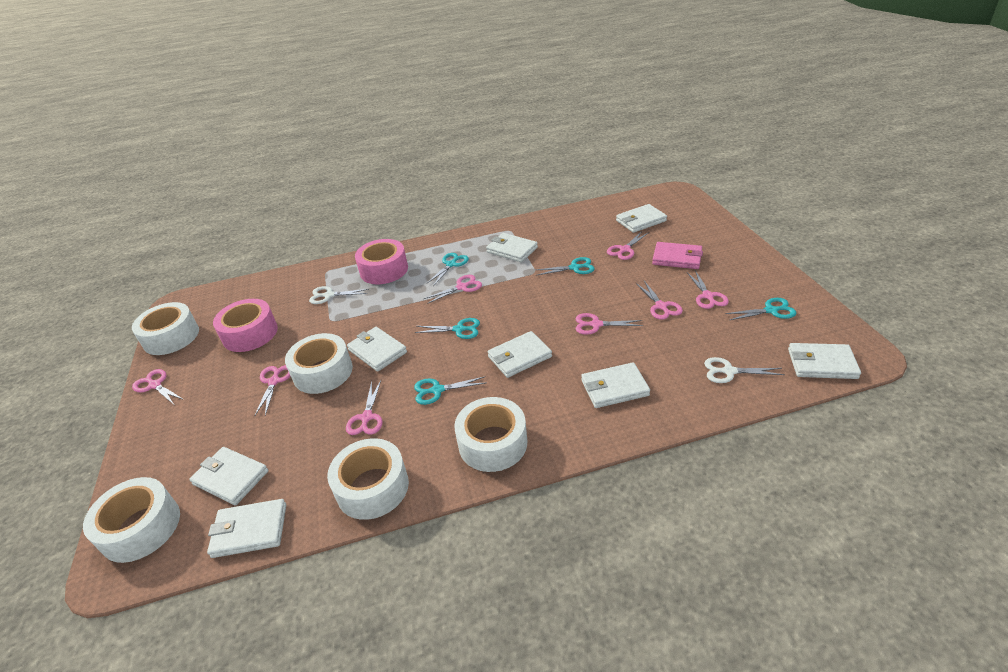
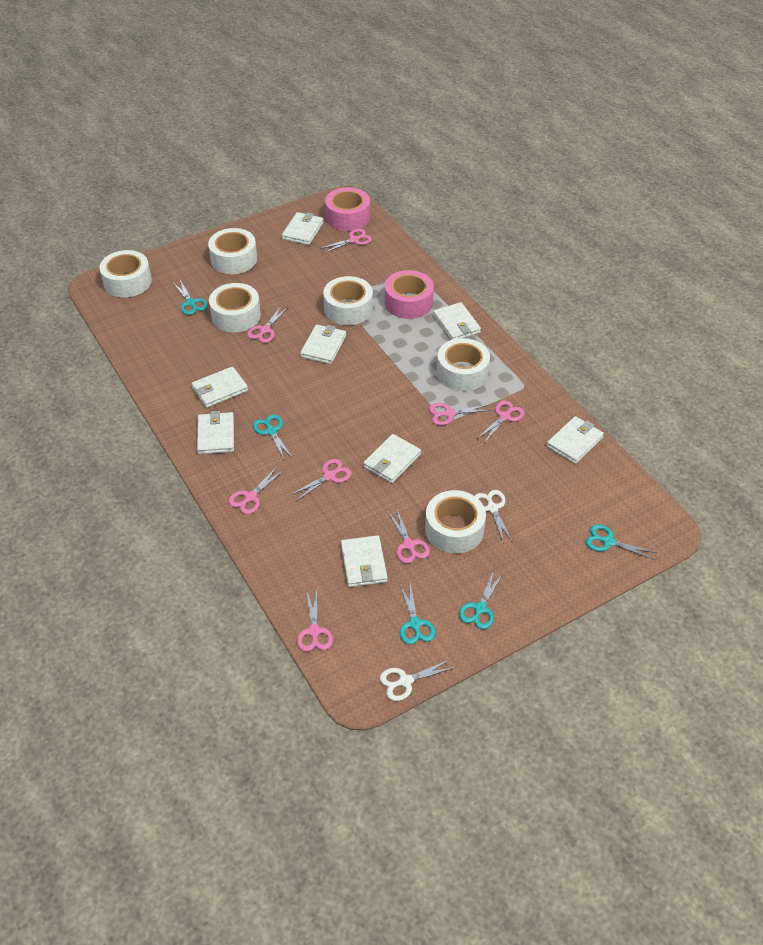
pink wallet: 1 -> 0
white tape: 5 -> 6

